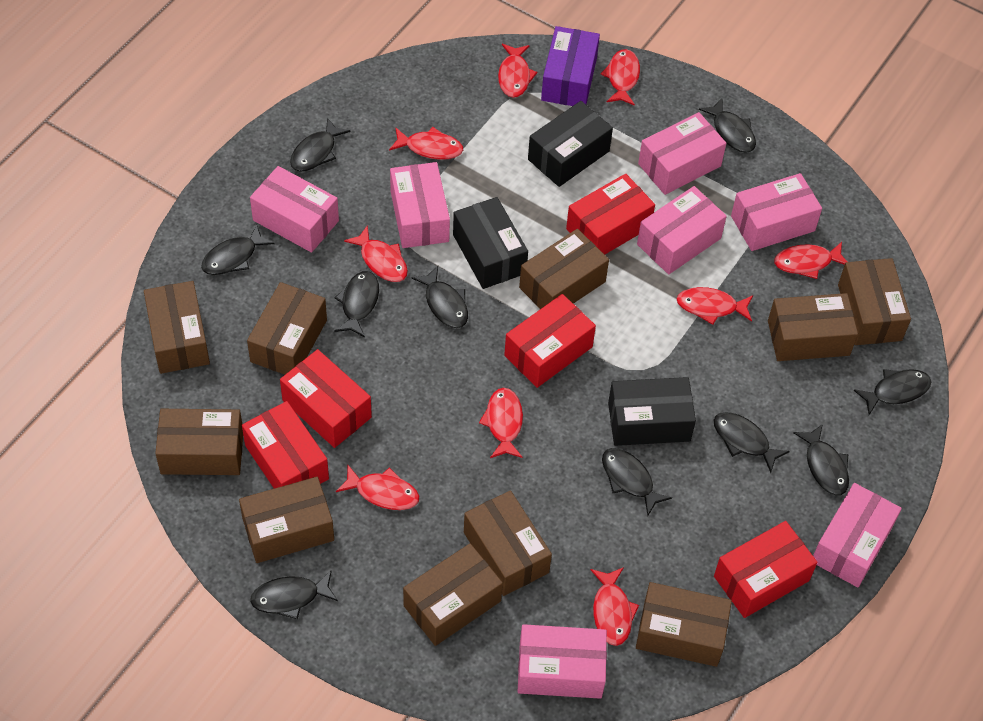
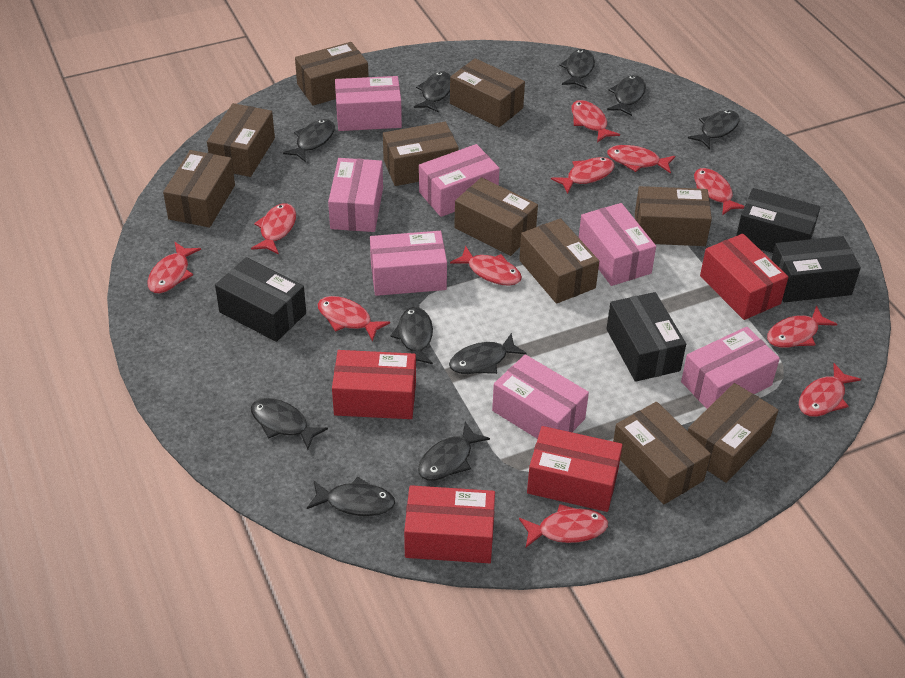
black box: 3 -> 4
purple box: 1 -> 0
red box: 5 -> 4
red fish: 9 -> 11

